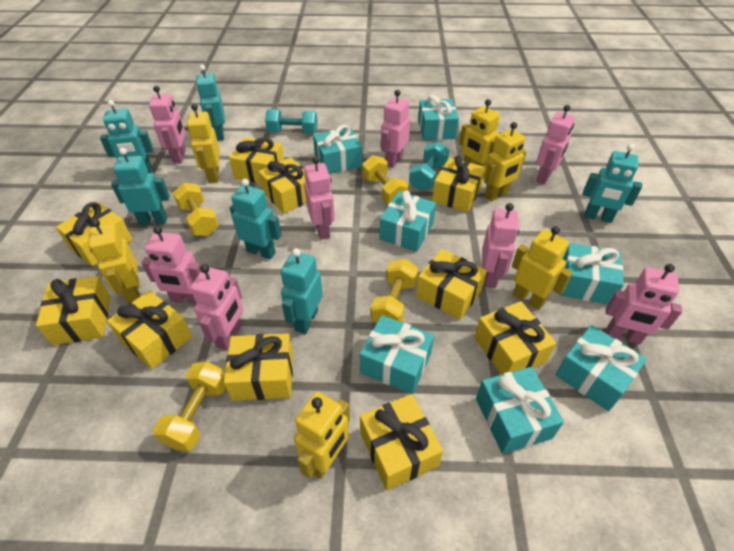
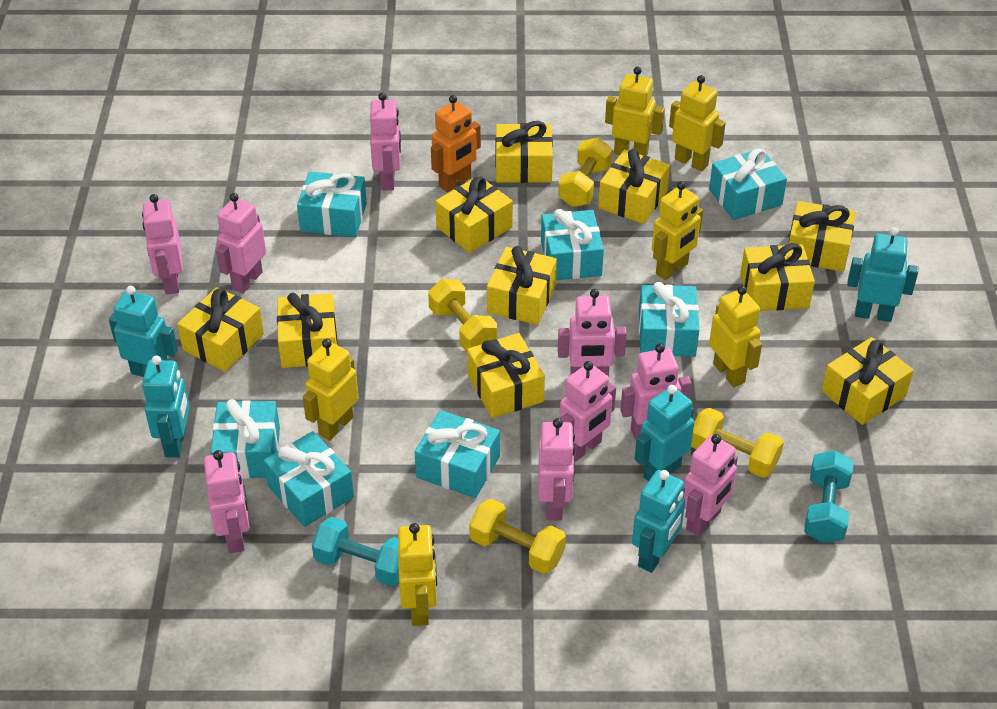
orange robot: 0 -> 1
pink robot: 8 -> 9
turquoise robot: 6 -> 5

